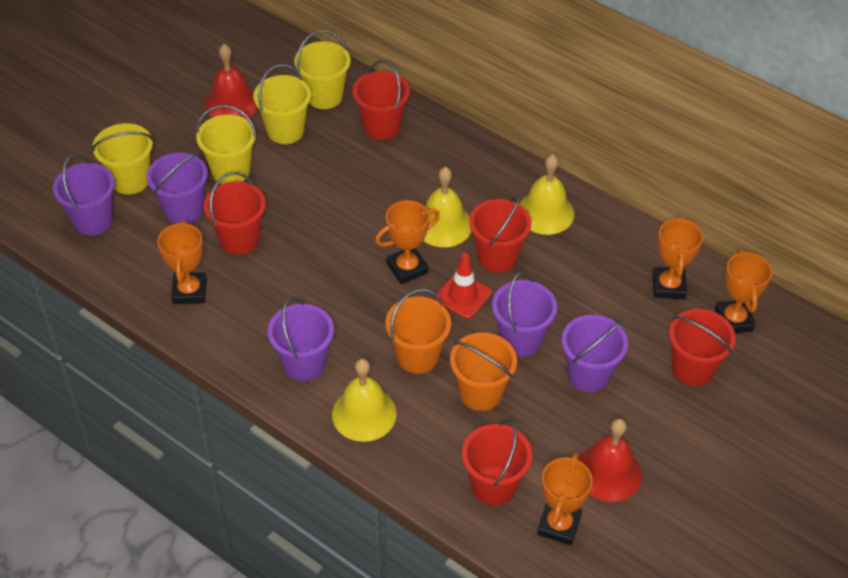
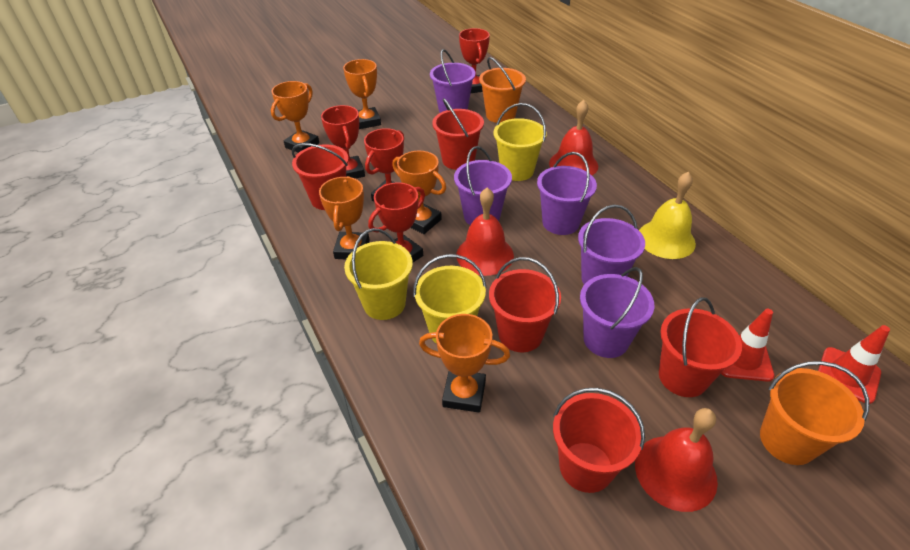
red bell: 2 -> 3
red traffic cone: 1 -> 2
red trophy: 0 -> 4
yellow bell: 3 -> 1
yellow bucket: 4 -> 3

